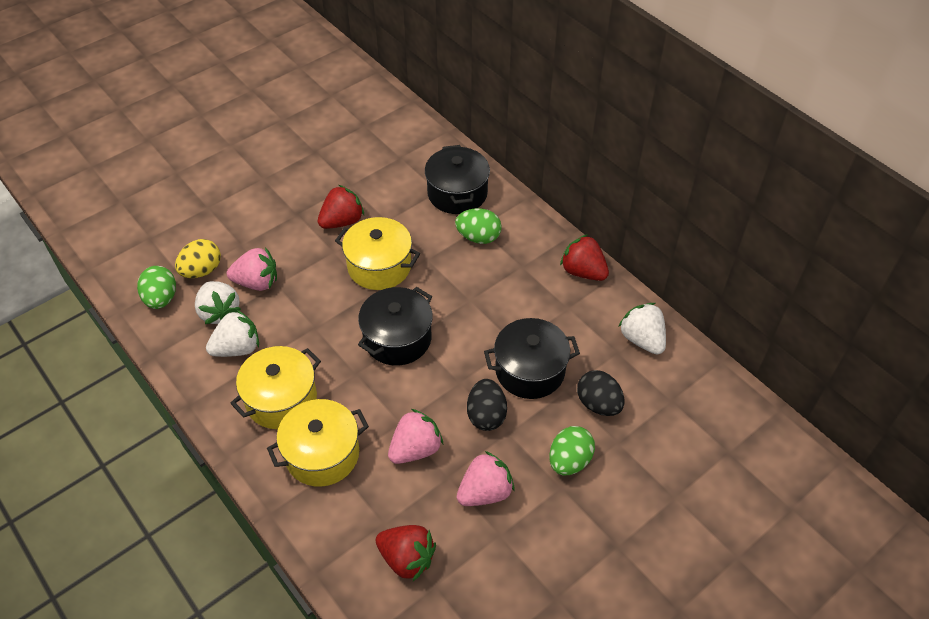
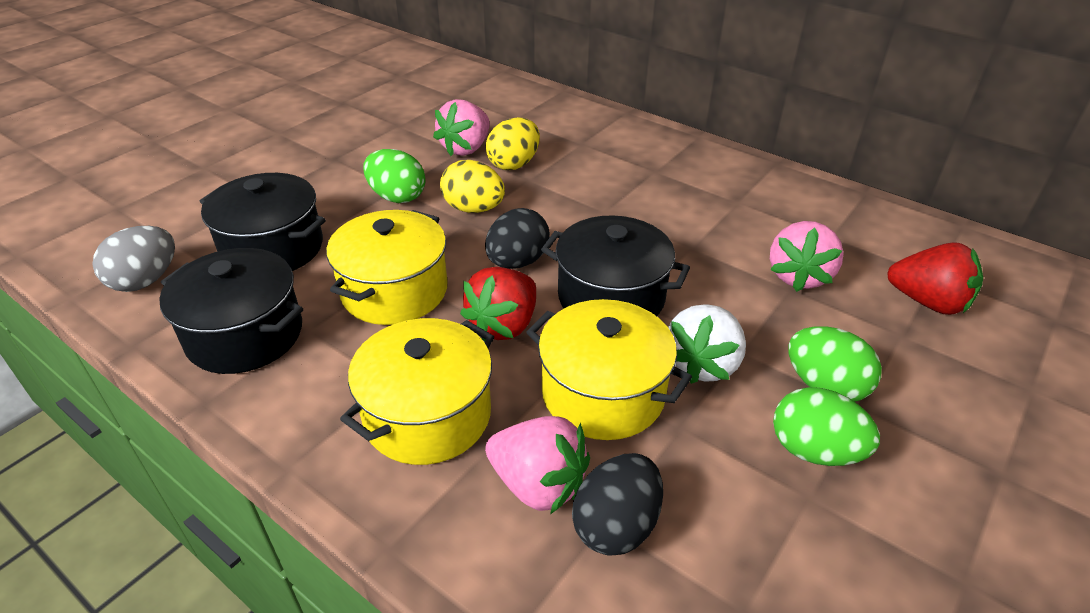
grey egg: 0 -> 1
red strawberry: 3 -> 2
white strawberry: 3 -> 1
yellow egg: 1 -> 2

